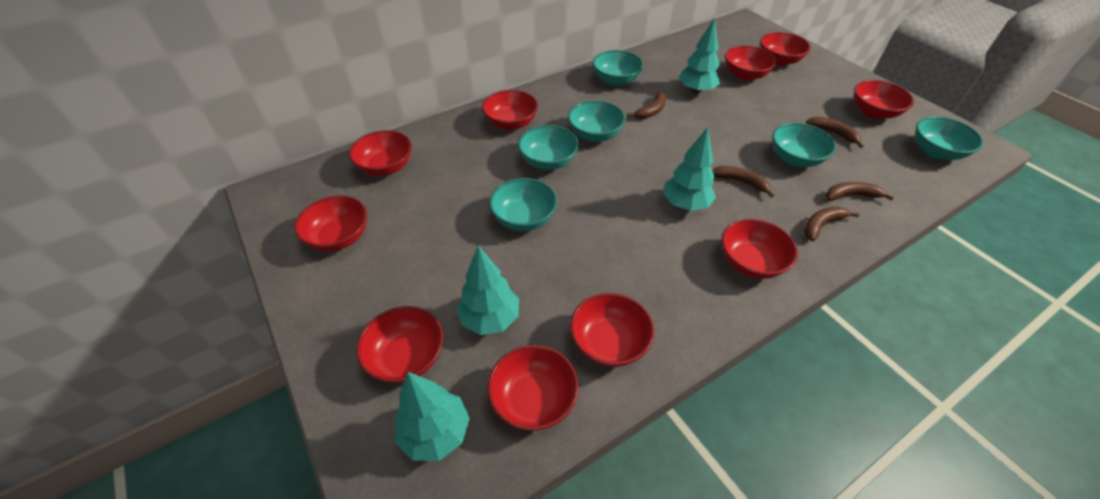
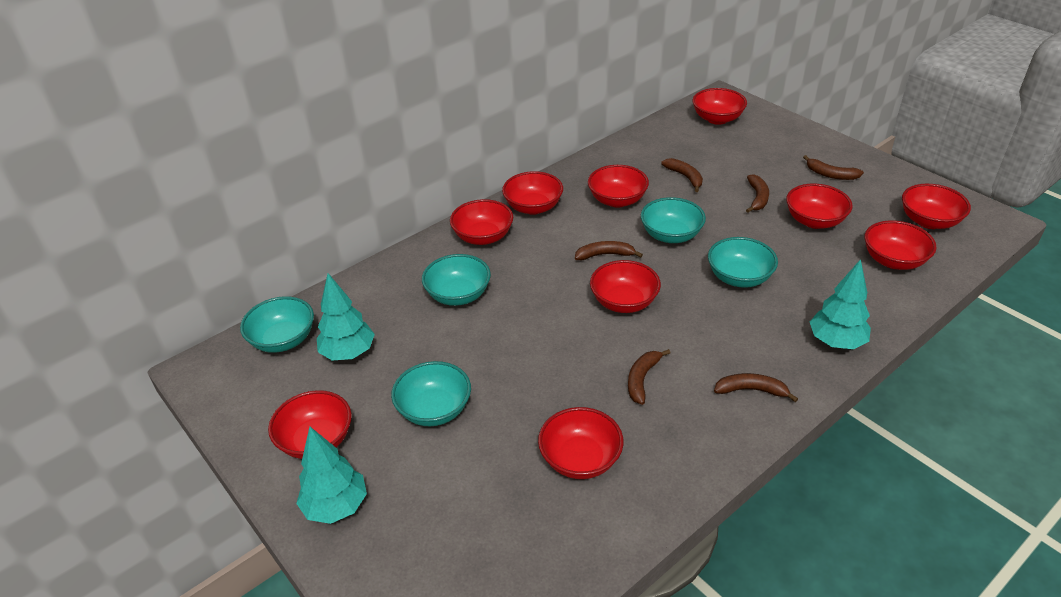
brown banana: 5 -> 6
turquoise bowl: 6 -> 5
turquoise tree: 4 -> 3

